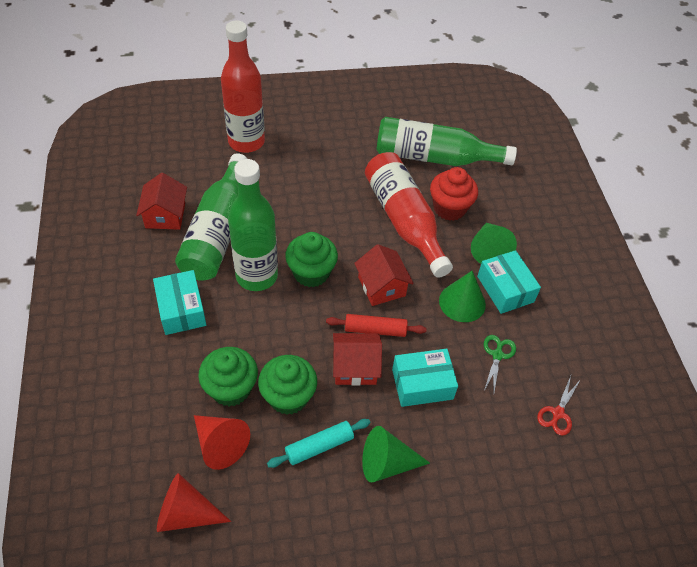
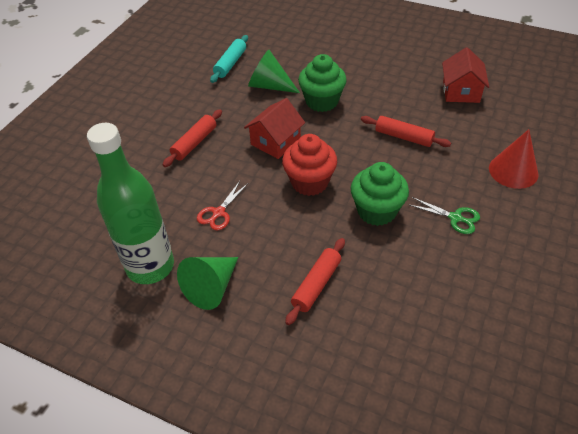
green bottle: 3 -> 1
green cone: 3 -> 2
green cupcake: 3 -> 2
red bottle: 2 -> 0
red cone: 2 -> 1
red house: 3 -> 2
red rolling pin: 1 -> 3
turquoise box: 3 -> 0

